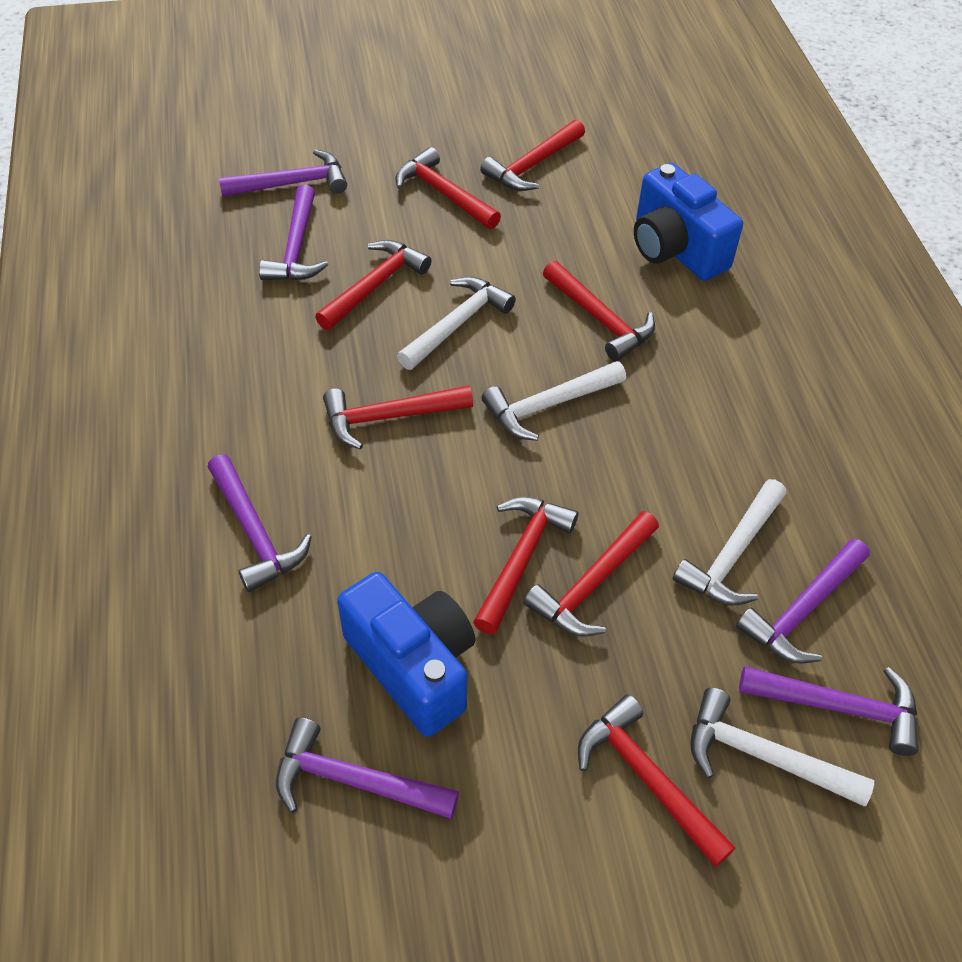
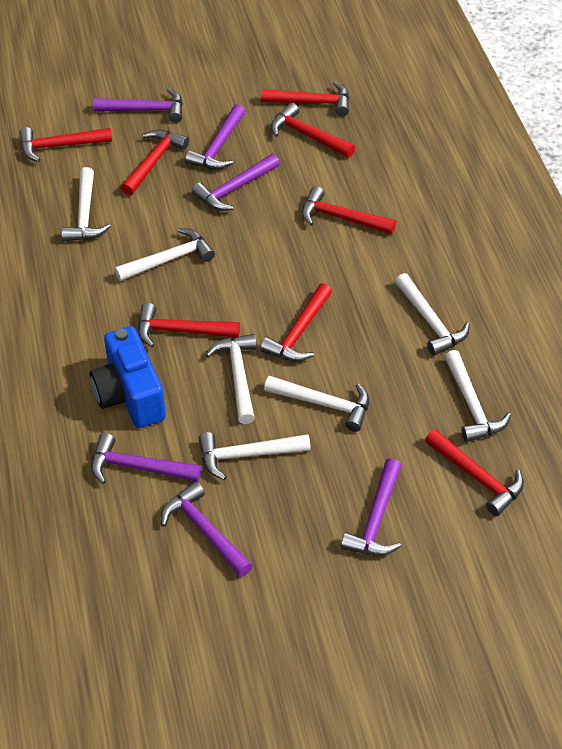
blue camera: 2 -> 1
white hammer: 4 -> 7

